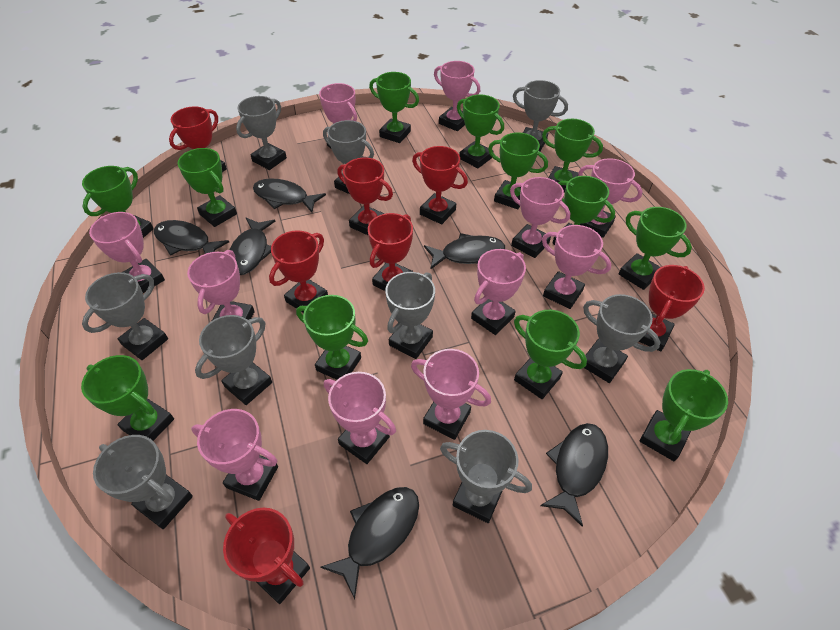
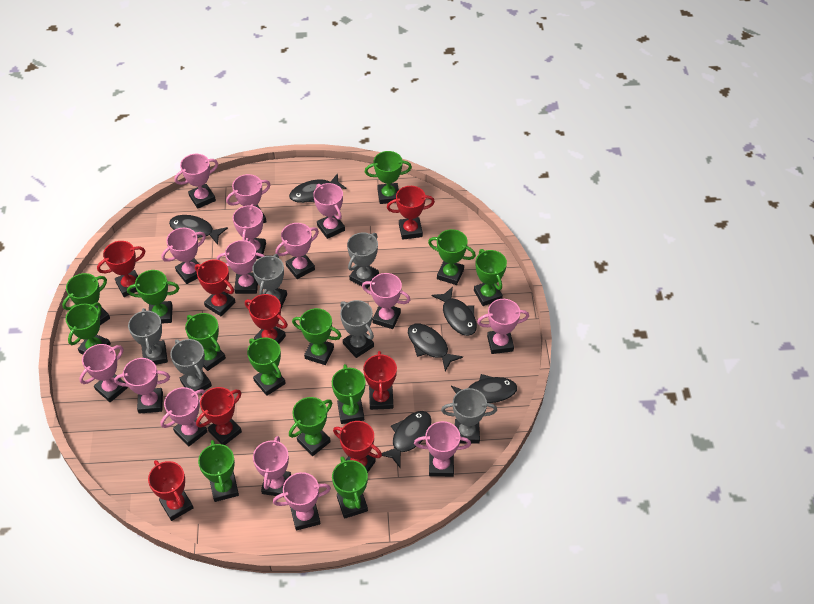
green trophy: 12 -> 13
grey trophy: 9 -> 6
pink trophy: 11 -> 15
red trophy: 7 -> 8

